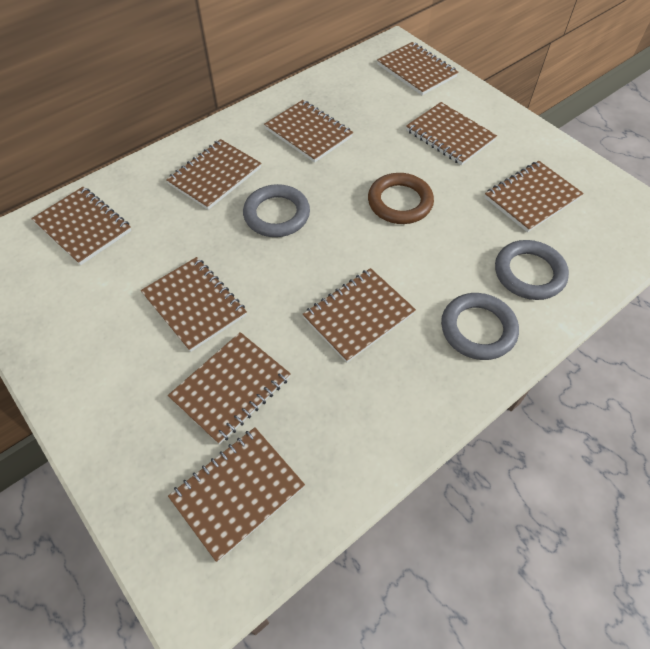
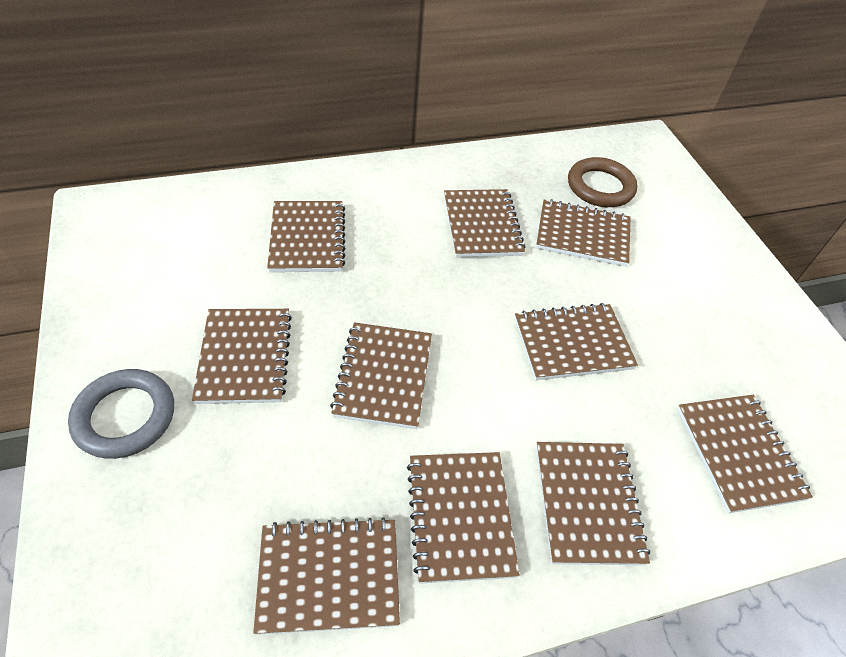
grey ring: 3 -> 1

